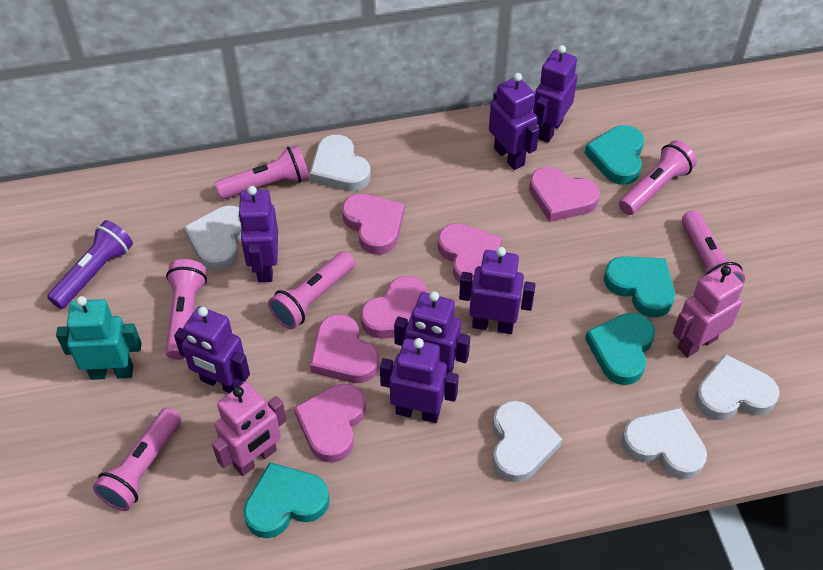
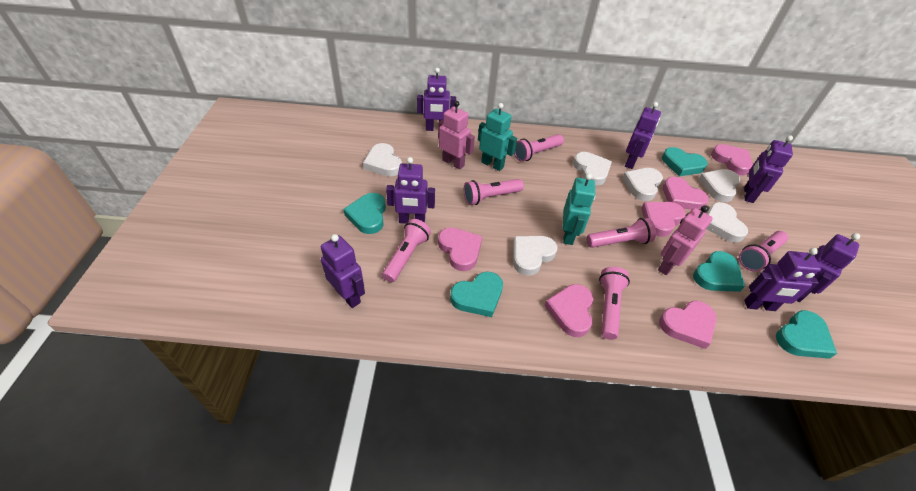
purple flashlight: 1 -> 0
turquoise heart: 4 -> 5
turquoise robot: 1 -> 2
white heart: 5 -> 6

